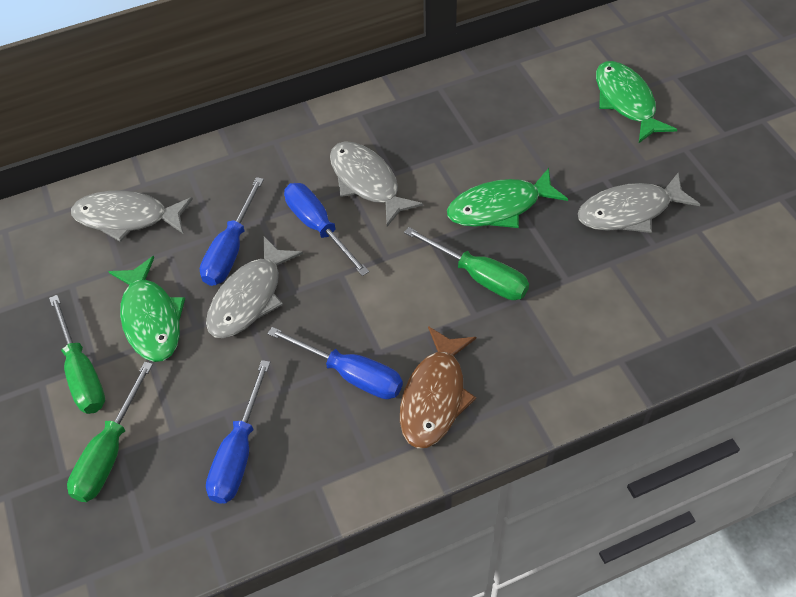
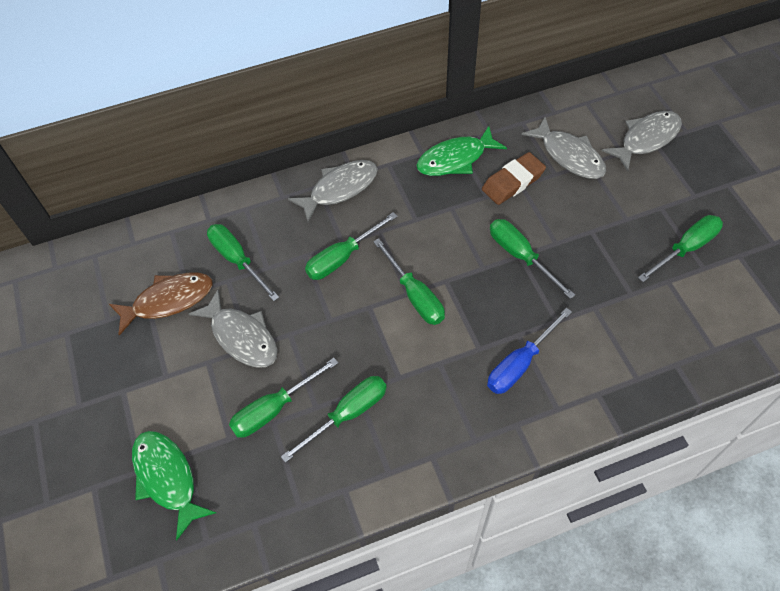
blue screwdriver: 4 -> 1
brown eraser: 0 -> 1
green fish: 3 -> 2
green screwdriver: 3 -> 7

